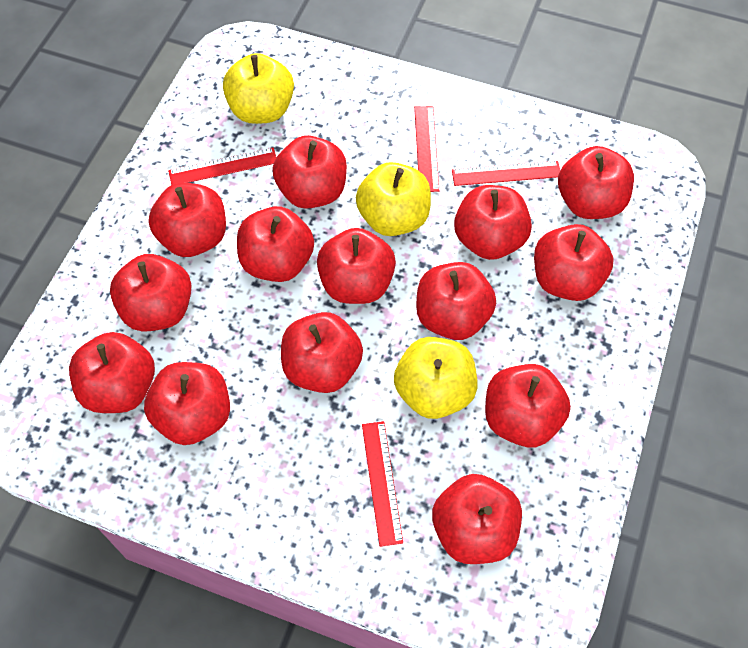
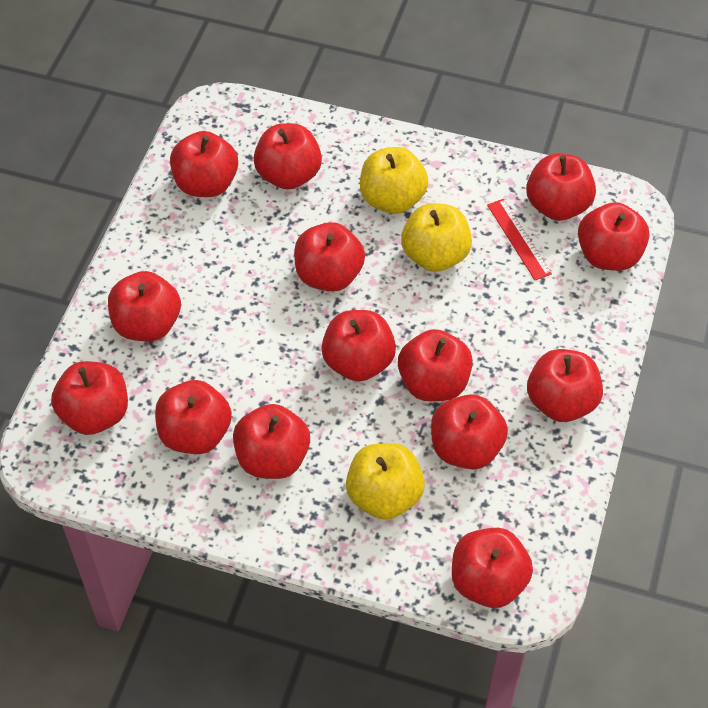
red ruler: 4 -> 1

